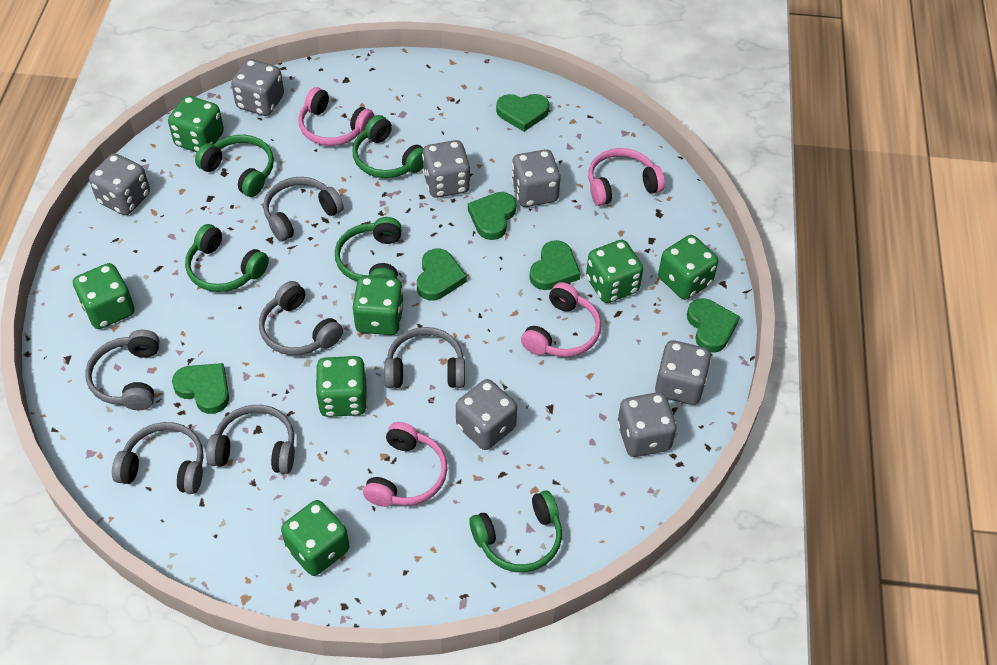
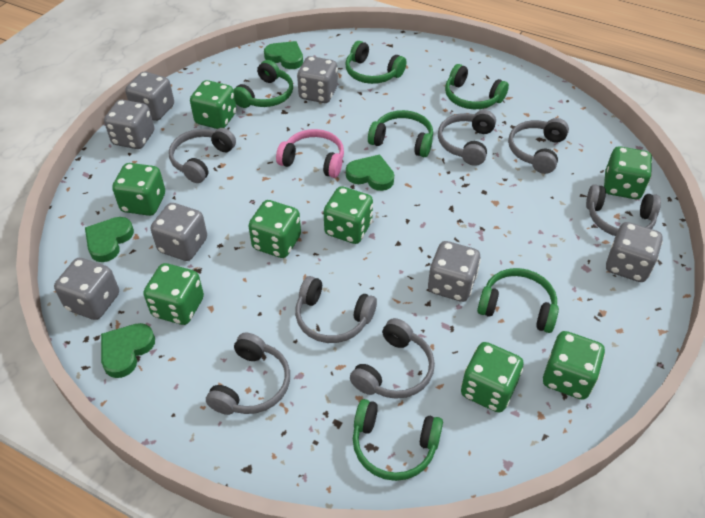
green dice: 7 -> 8
green headphones: 5 -> 6
green heart: 6 -> 4
grey headphones: 6 -> 7
pink headphones: 4 -> 1

